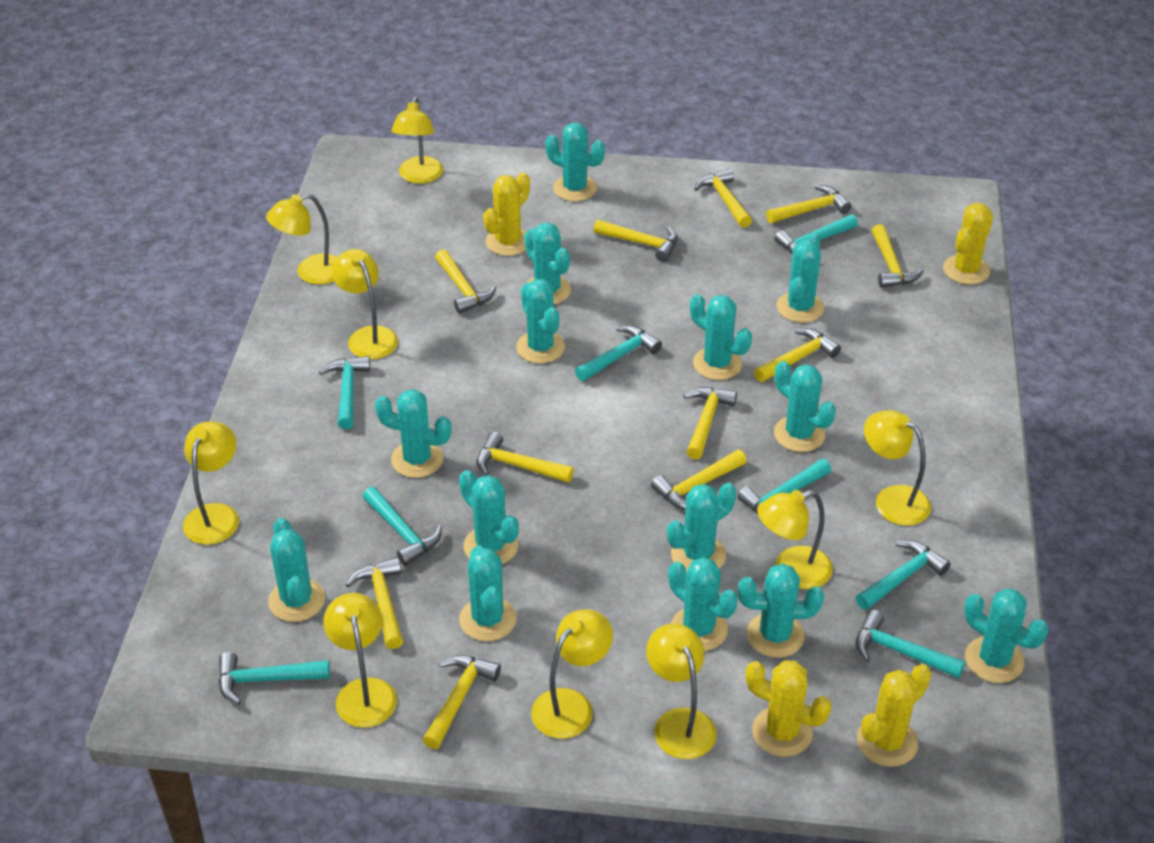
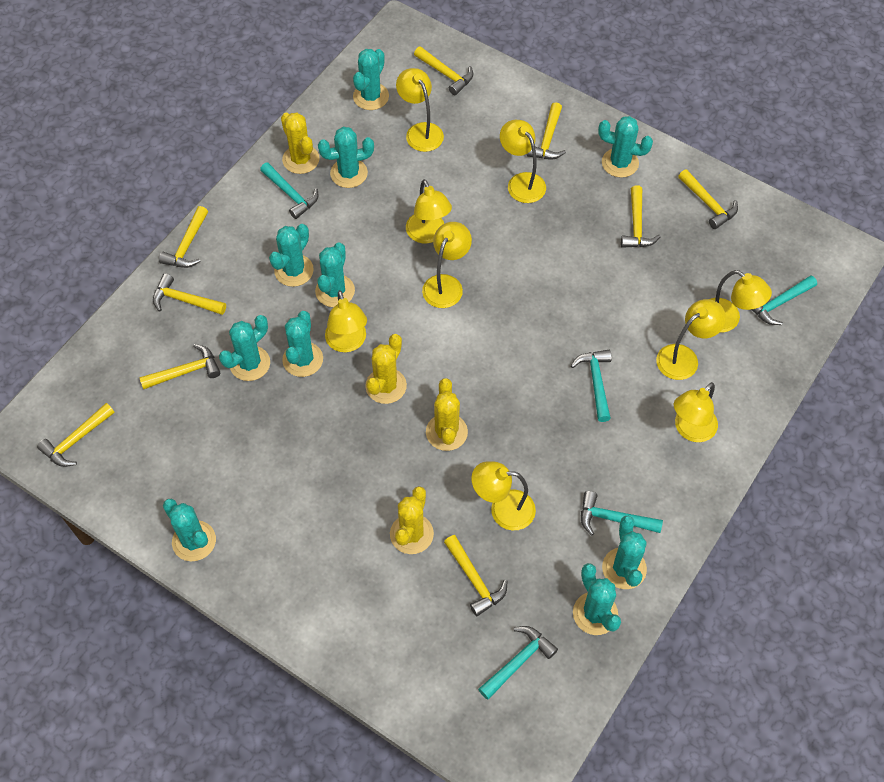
turquoise cactus: 14 -> 10
turquoise hammer: 8 -> 5
yellow hammer: 11 -> 9

